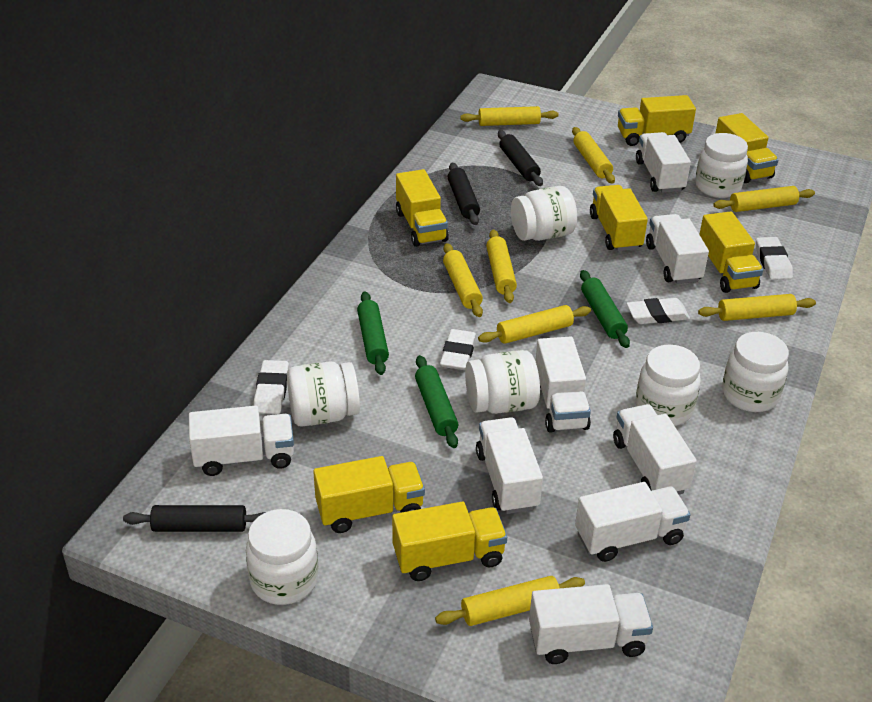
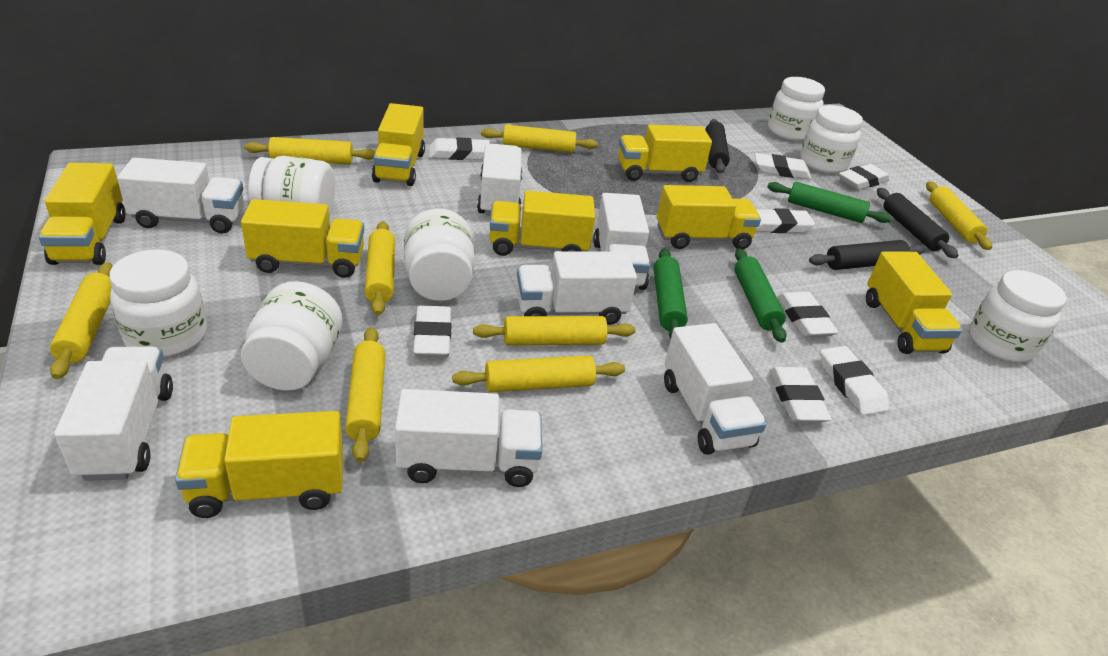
white eraser: 4 -> 8
white truck: 8 -> 7
yellow truck: 7 -> 8

